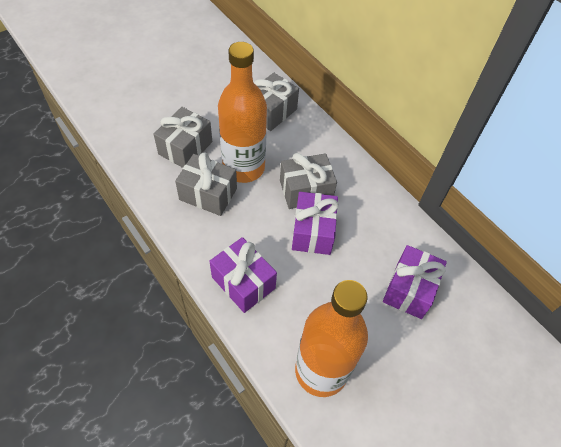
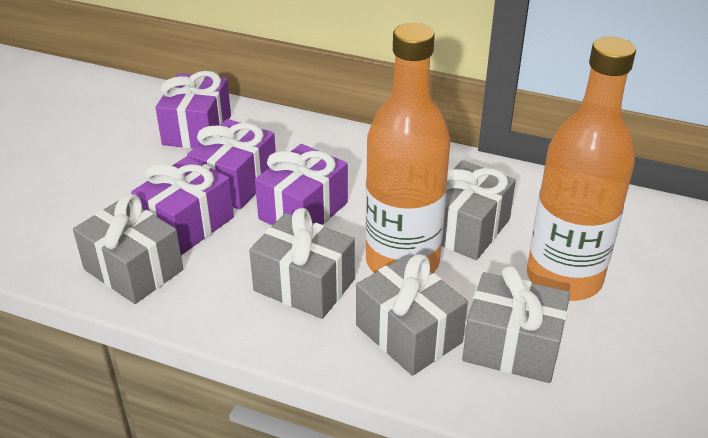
grey gift: 4 -> 5
purple gift: 3 -> 4

